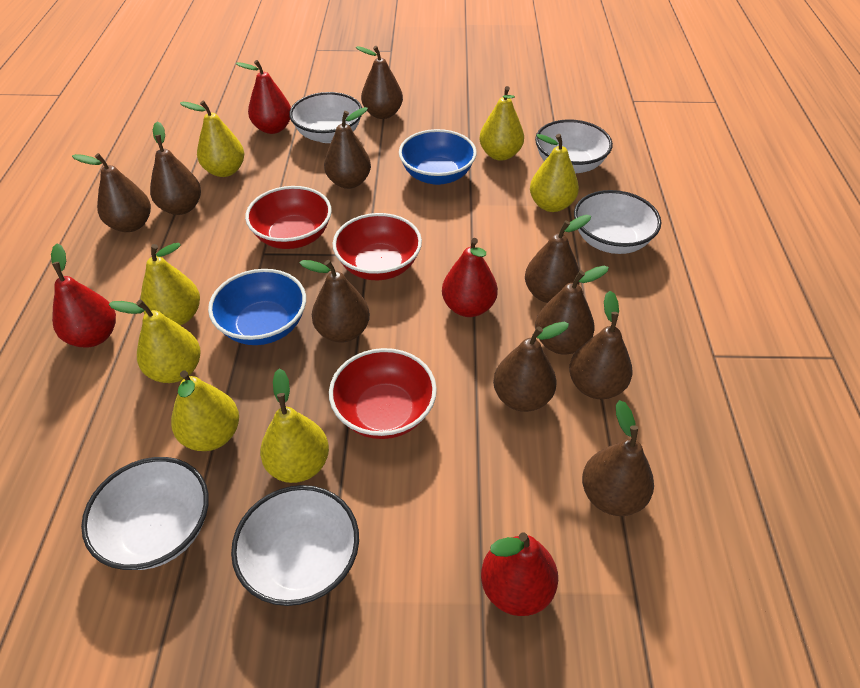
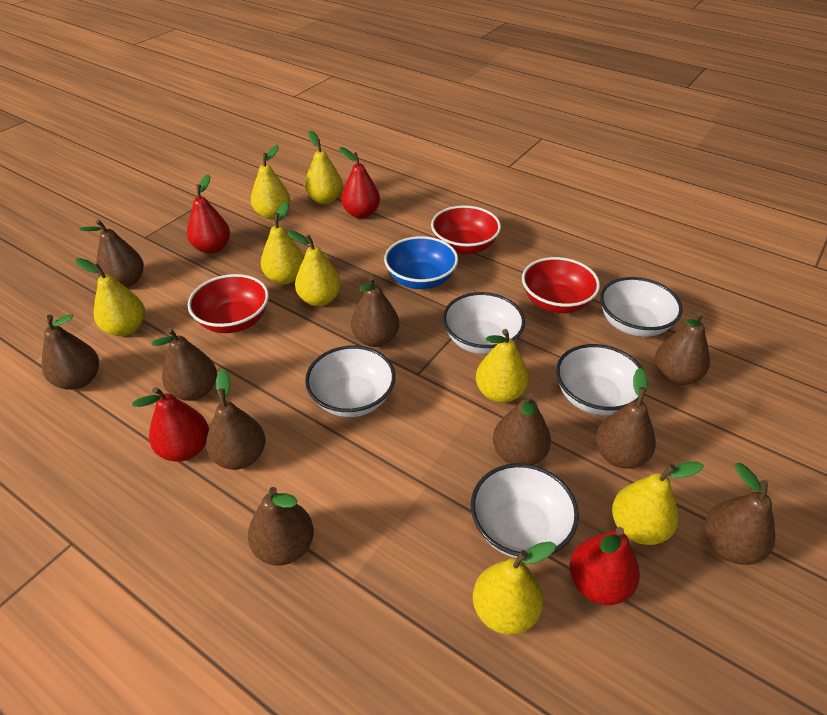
blue bowl: 2 -> 1
yellow pear: 7 -> 8

